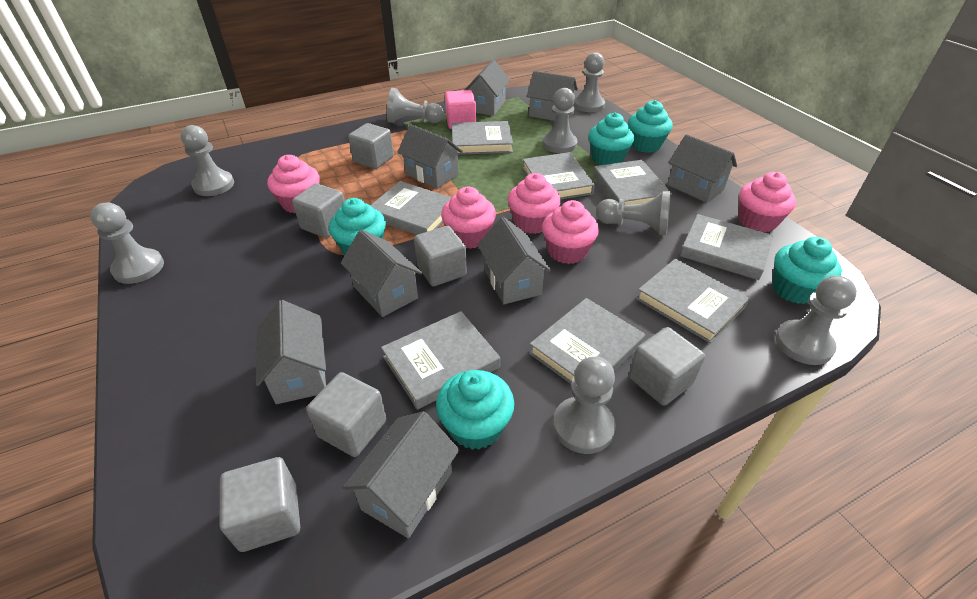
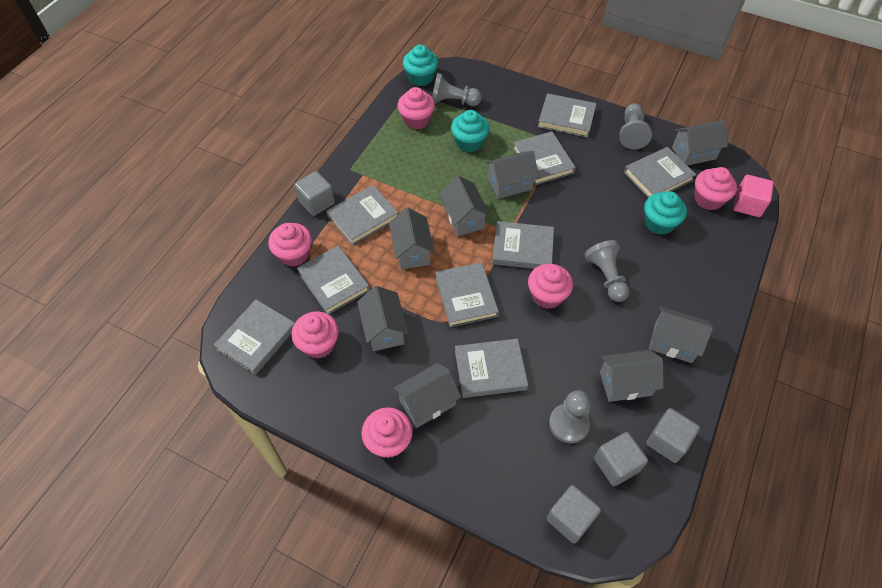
grey book: 8 -> 9
grey cube: 6 -> 4
grey pawn: 8 -> 4
pink cupcake: 5 -> 6
turquoise cupcake: 5 -> 3

